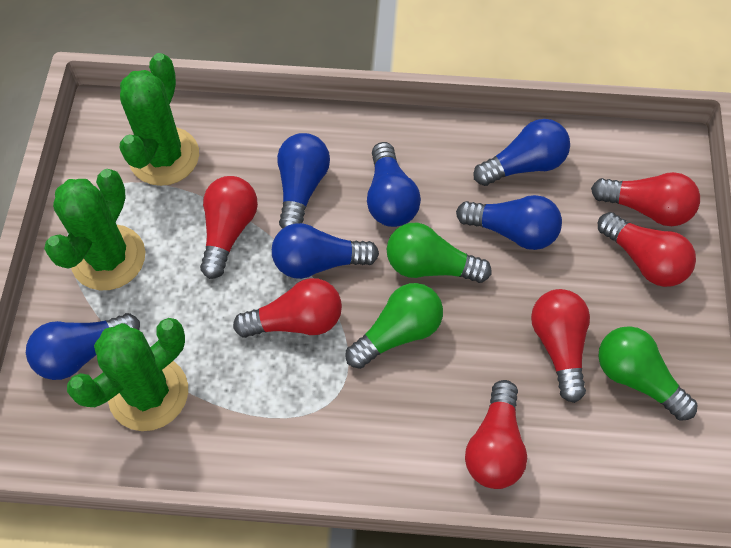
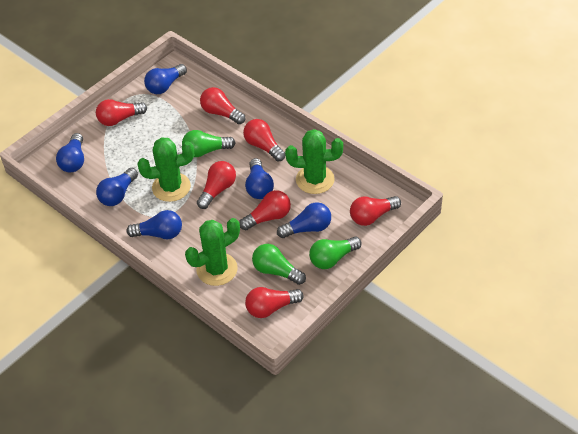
red light bulb: 6 -> 7

